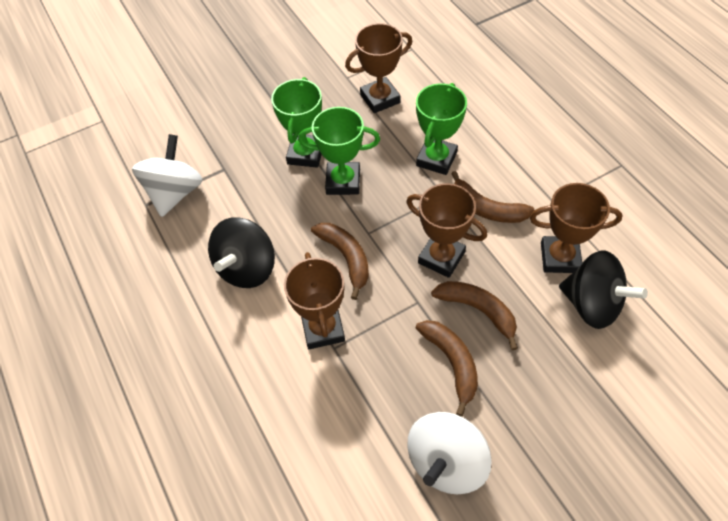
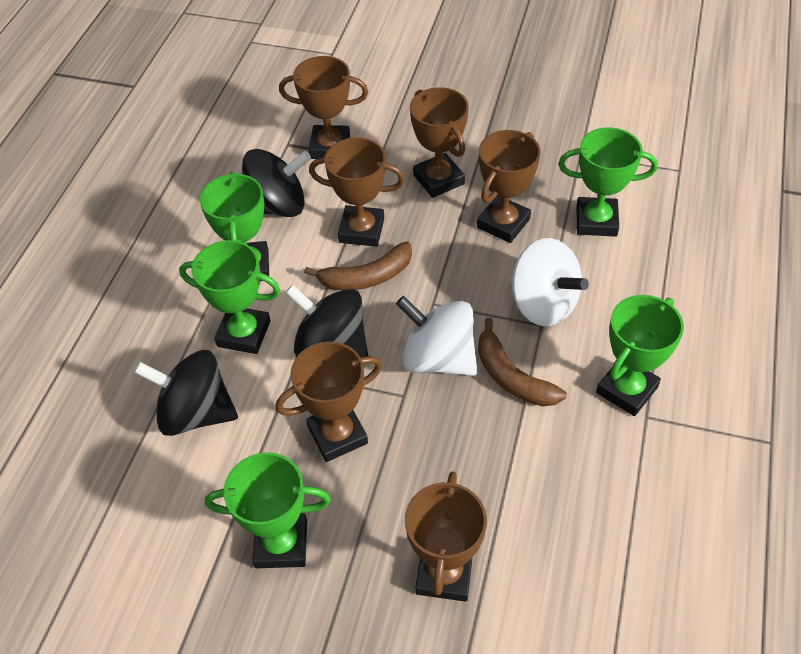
black spinning top: 2 -> 3
brown banana: 4 -> 2
brown trophy: 4 -> 6
green trophy: 3 -> 5

